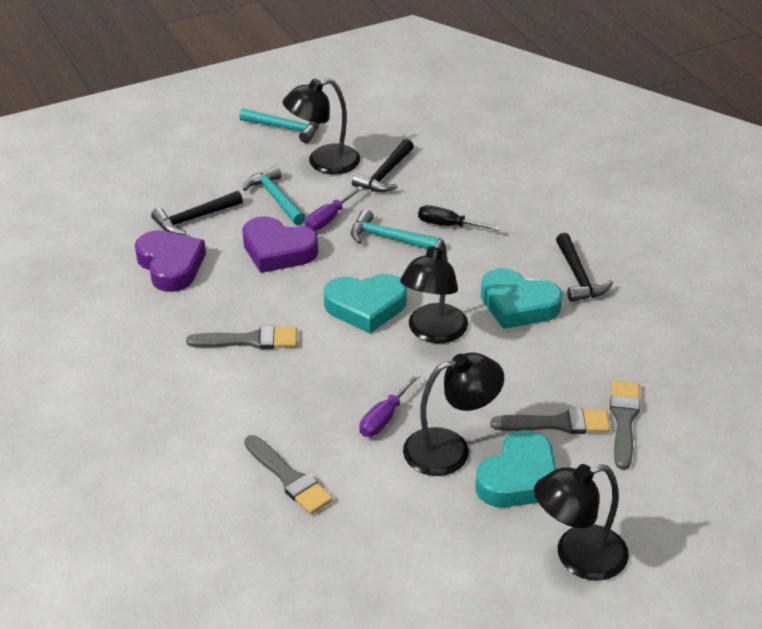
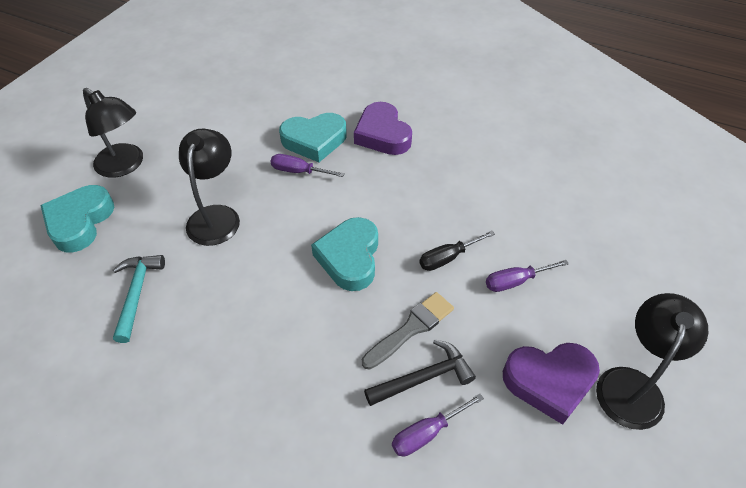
black hammer: 3 -> 1
black lamp: 4 -> 3
grey brush: 4 -> 1
purple screwdriver: 2 -> 3
turquoise hammer: 3 -> 1

